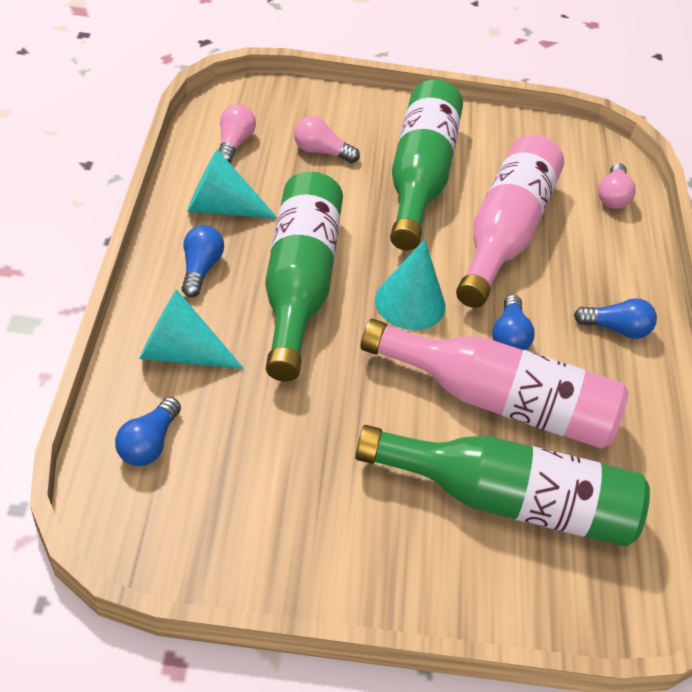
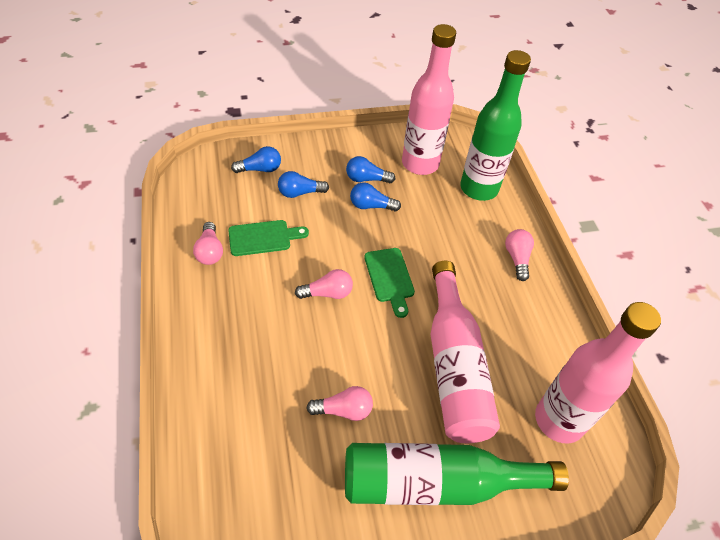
green bottle: 3 -> 2
green cutting board: 0 -> 2
pink bottle: 2 -> 3
pink light bulb: 3 -> 4
turquoise cone: 3 -> 0

